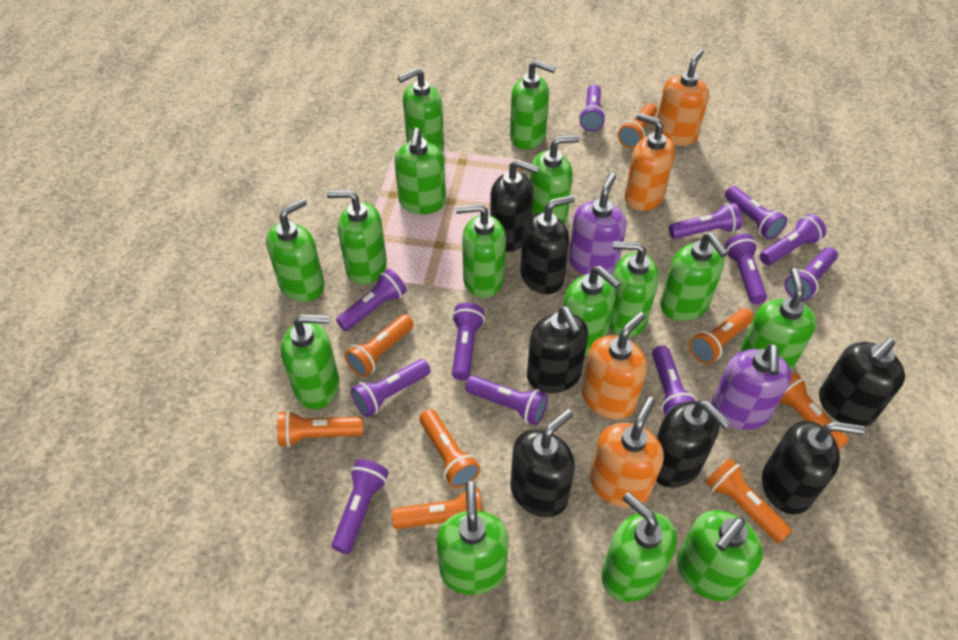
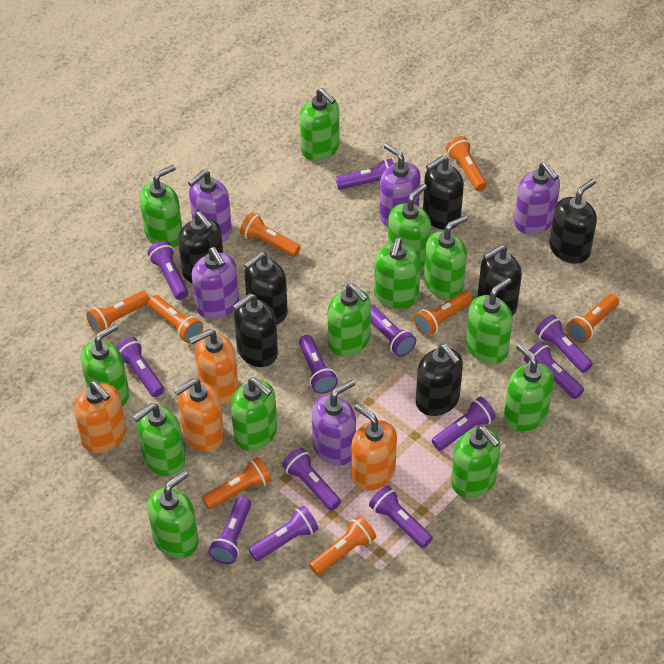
green soap dispenser: 15 -> 13
purple soap dispenser: 2 -> 5

